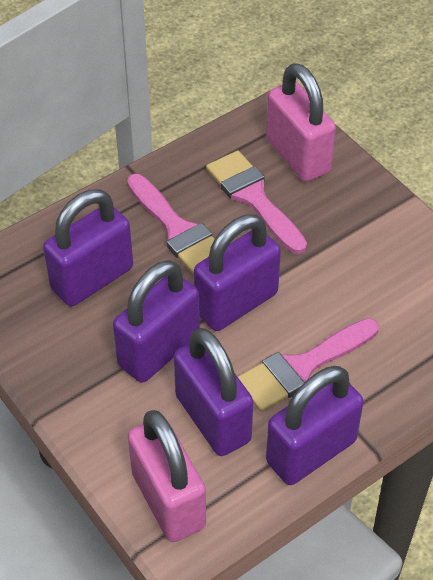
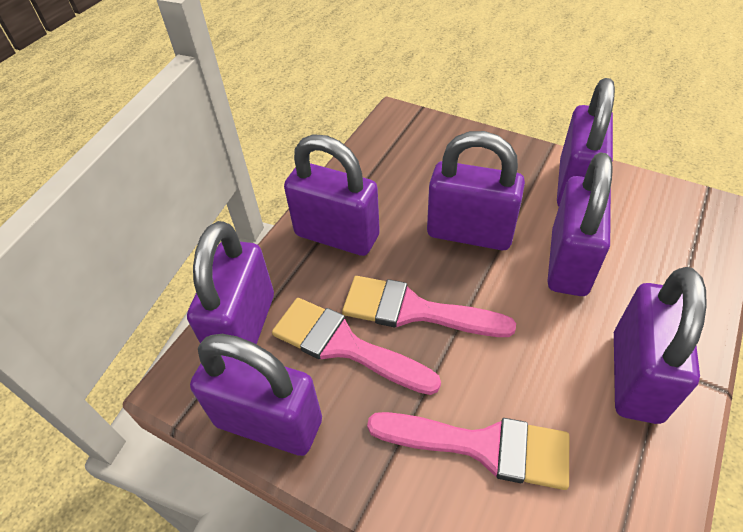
pink padlock: 2 -> 0
purple padlock: 5 -> 7

